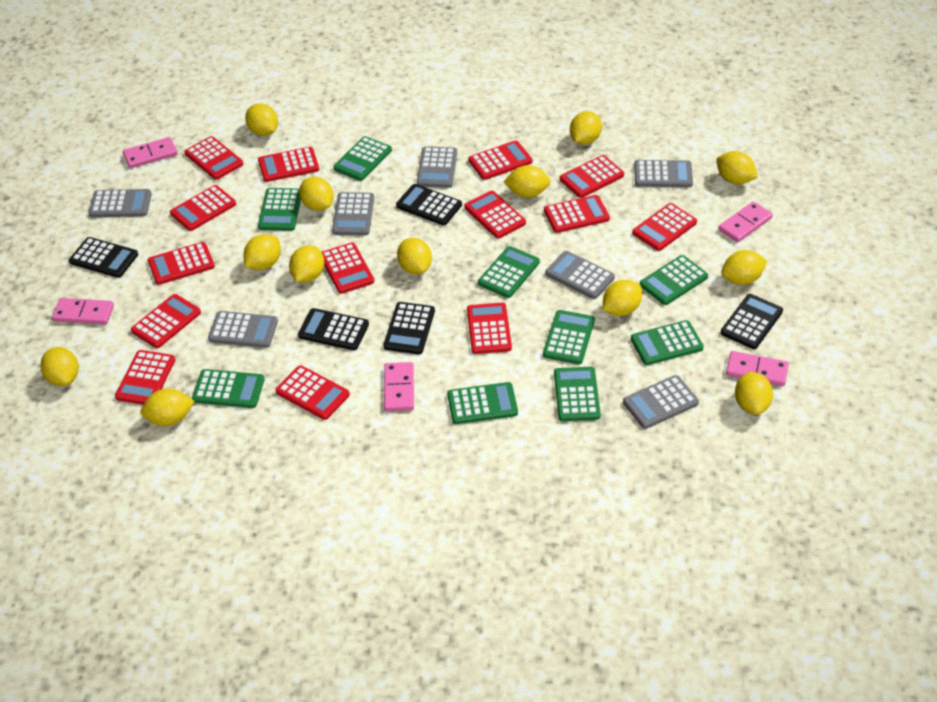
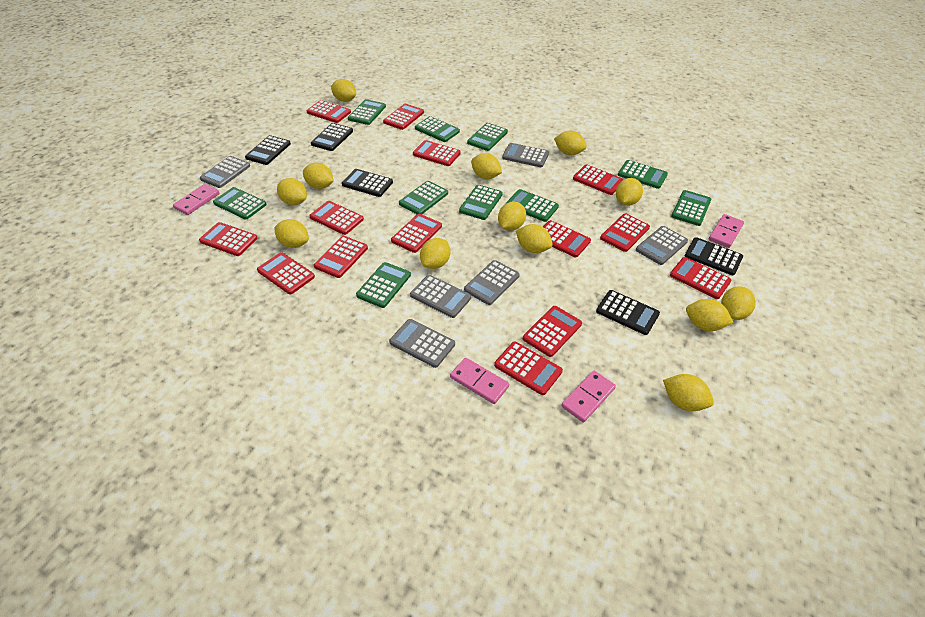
green calculator: 9 -> 10
grey calculator: 7 -> 6
pink domino: 5 -> 4

